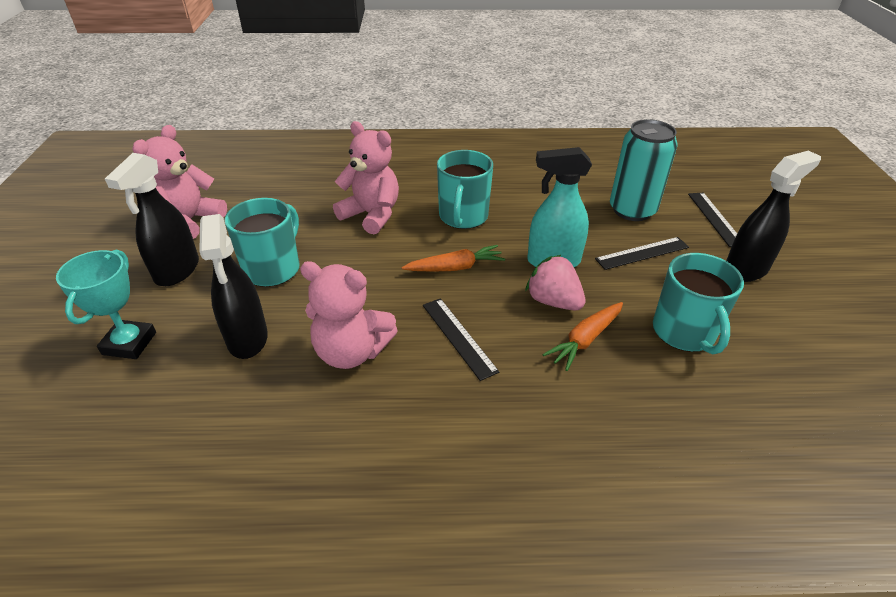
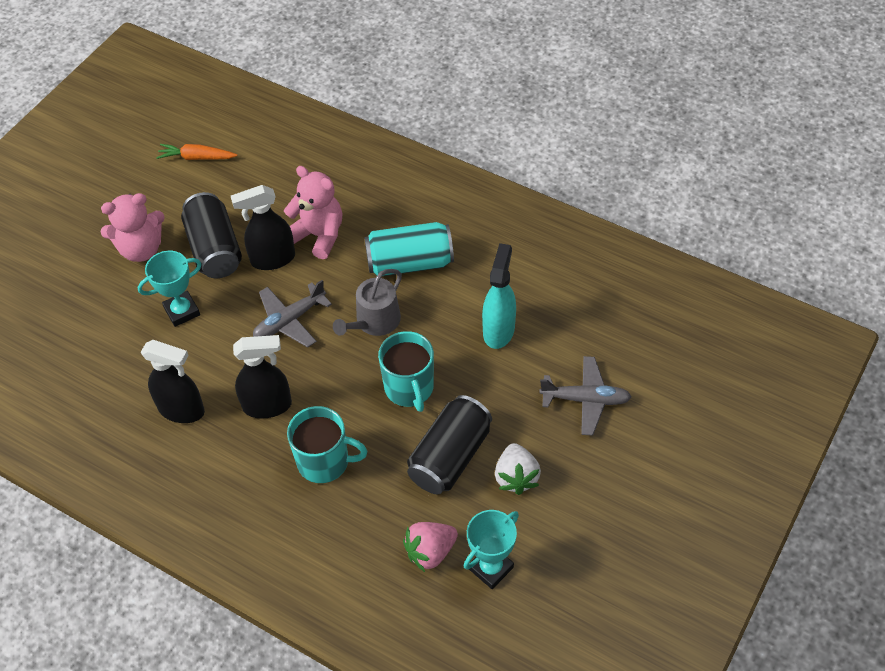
black can: 0 -> 2
black ruler: 3 -> 0
grey plane: 0 -> 2
grey watering can: 0 -> 1
orange carrot: 2 -> 1
pink teddy bear: 3 -> 2
turquoise mug: 3 -> 2
turquoise trophy: 1 -> 2
white strawberry: 0 -> 1

